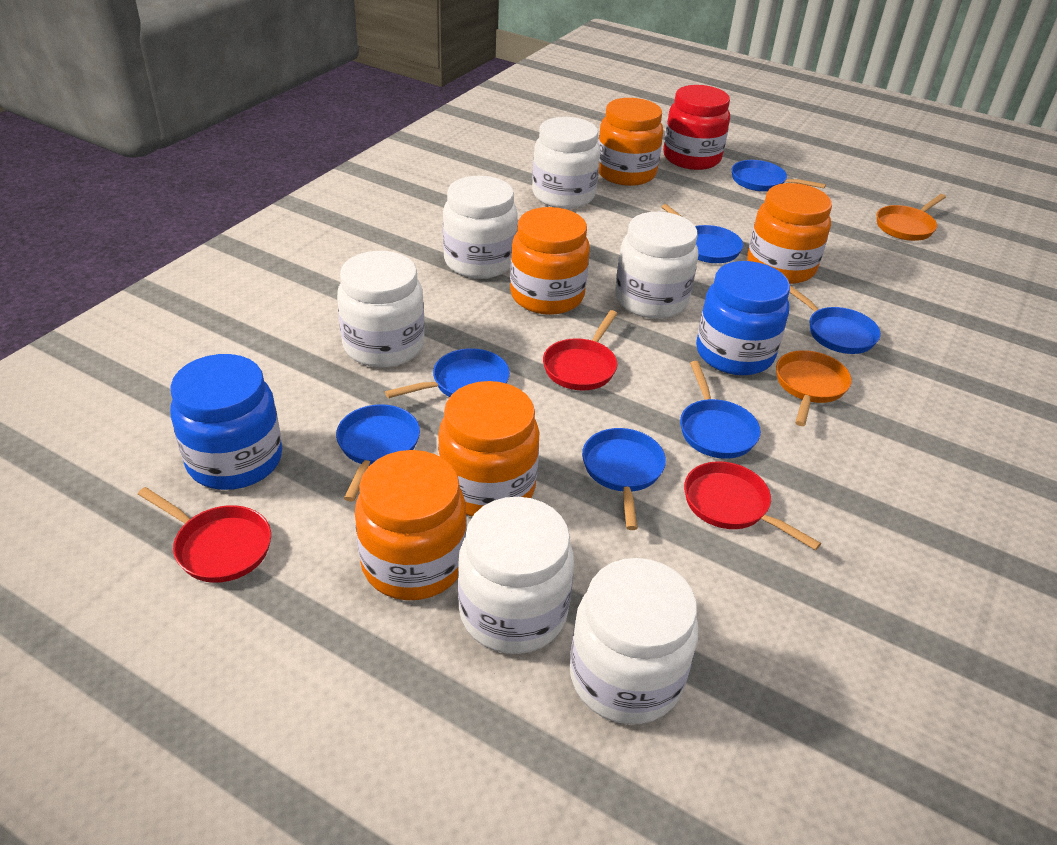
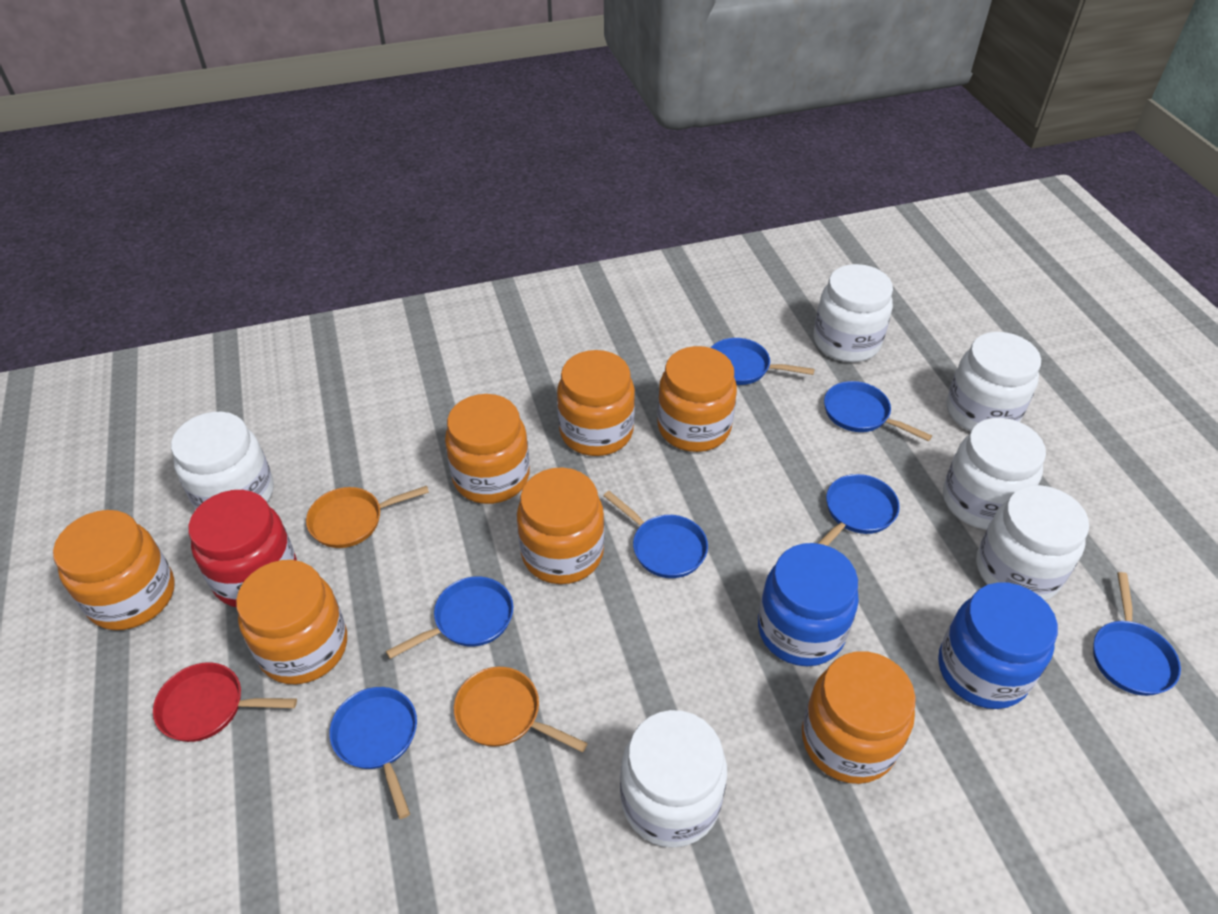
orange jar: 5 -> 7
red pan: 3 -> 1

